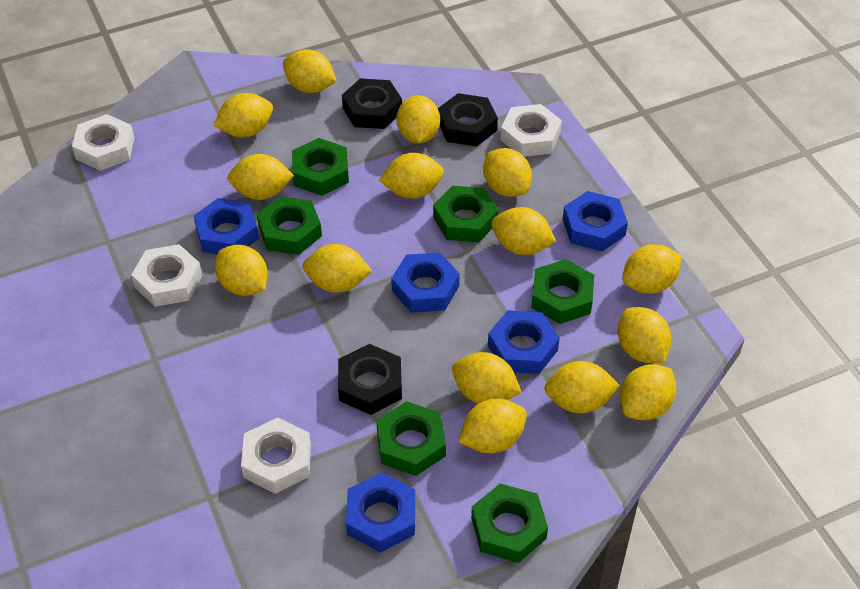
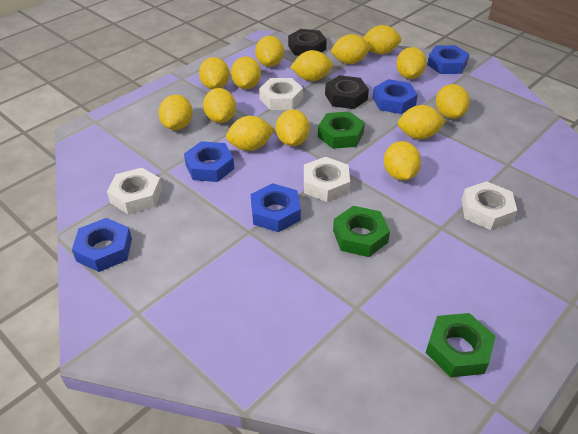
black nut: 3 -> 2
green nut: 6 -> 3
yellow lemon: 15 -> 14

